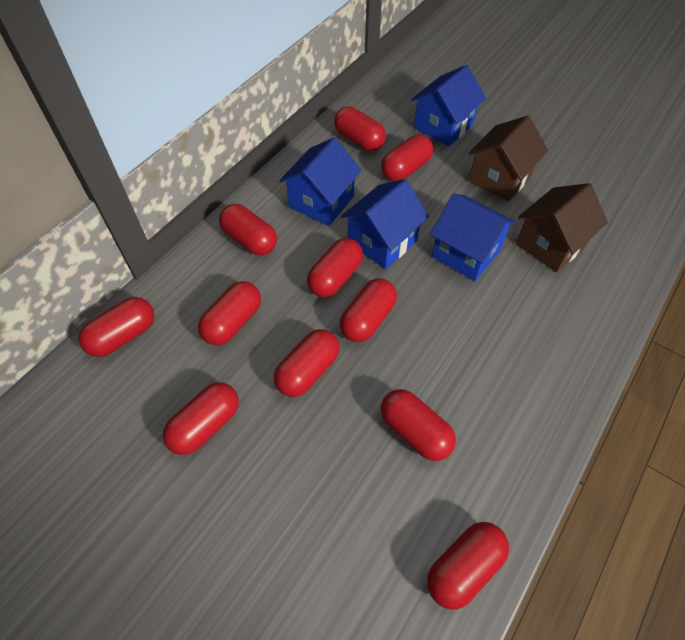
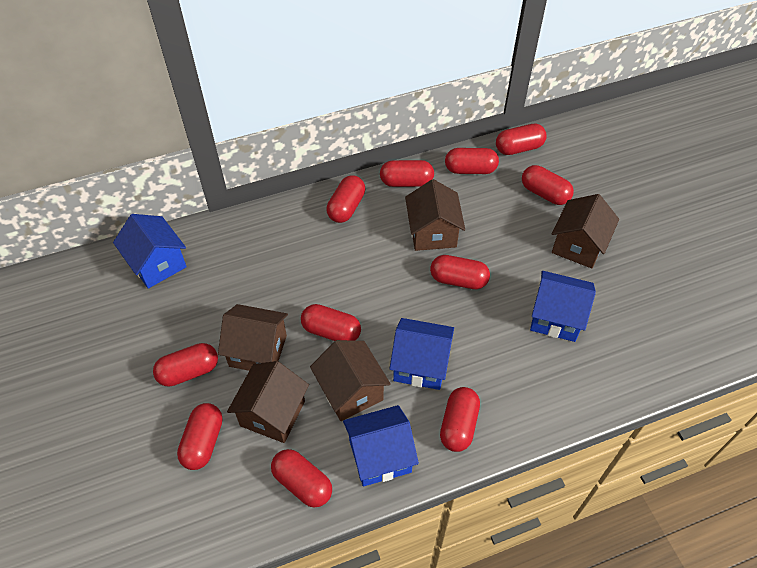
brown house: 2 -> 5

